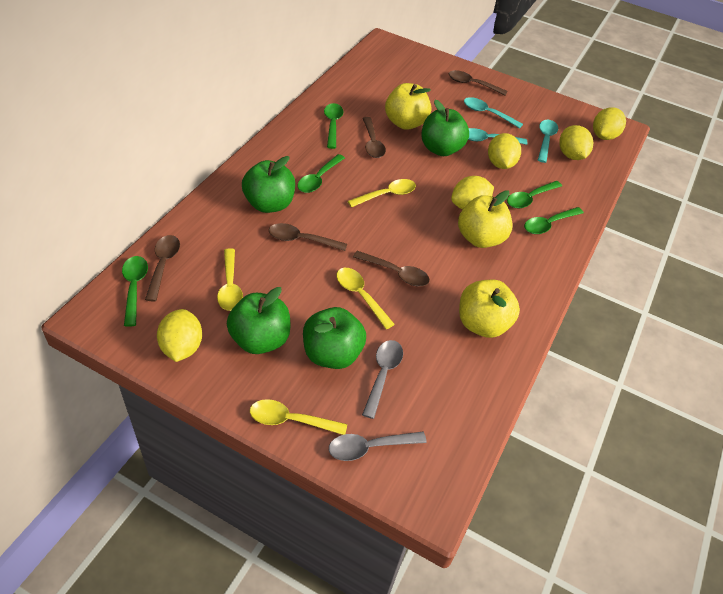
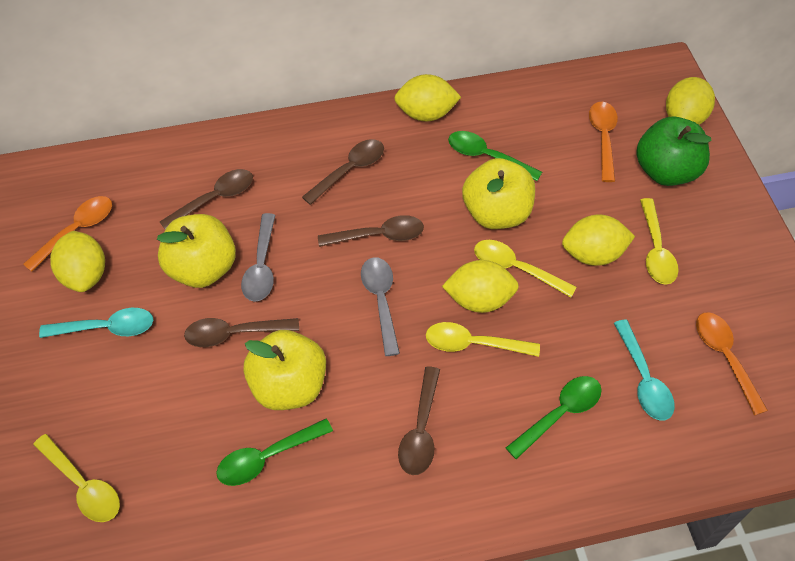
green apple: 4 -> 1
green spoon: 5 -> 3
orange spoon: 0 -> 3
turquoise spoon: 3 -> 2

